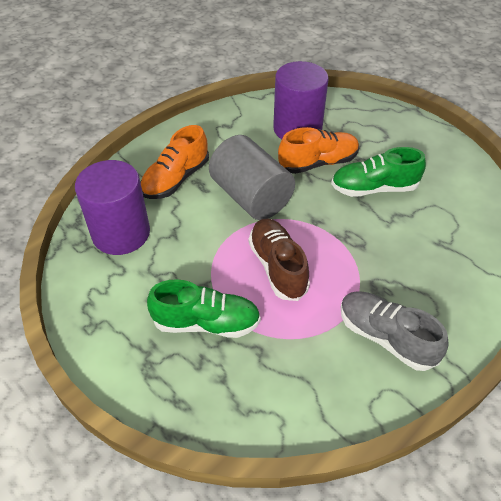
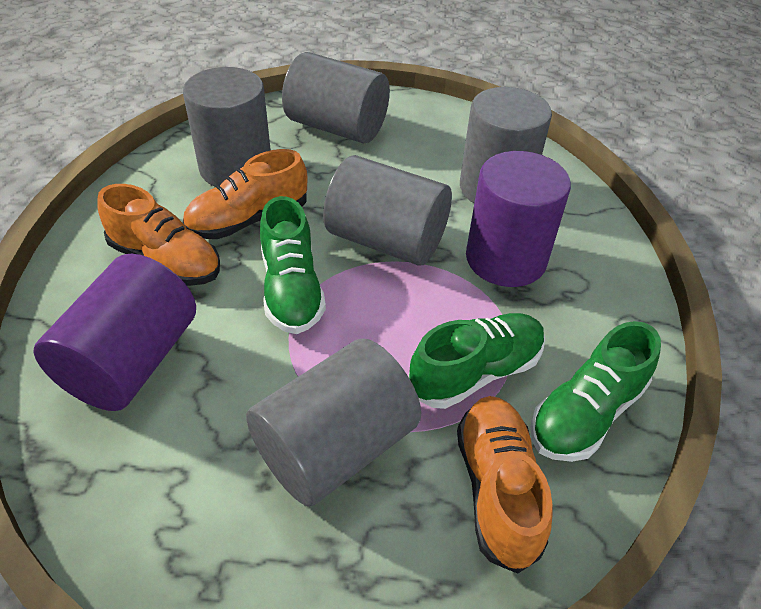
brown shoe: 1 -> 0
green shoe: 2 -> 3
grey cylinder: 1 -> 5
grey shoe: 1 -> 0
orange shoe: 2 -> 3

